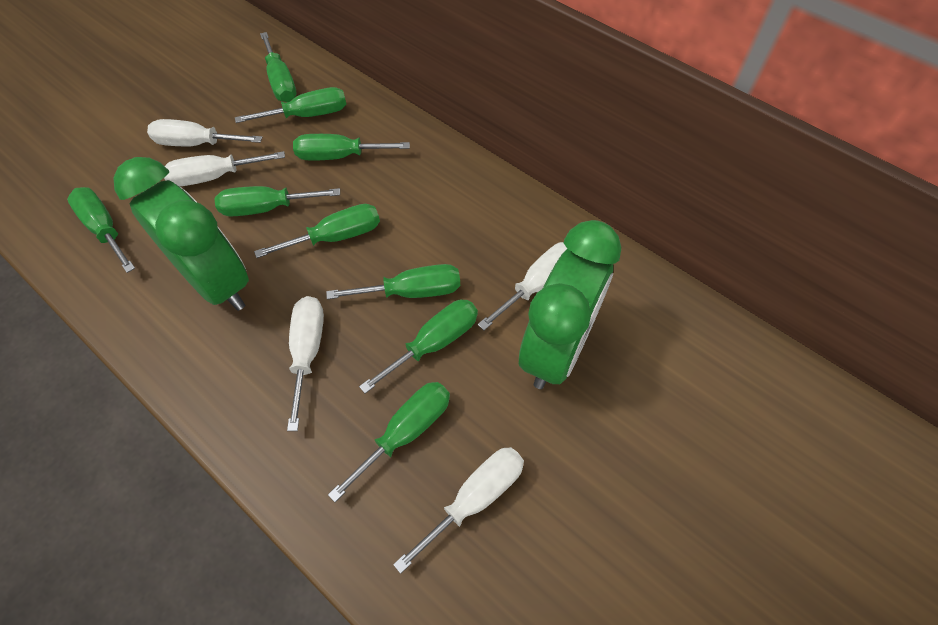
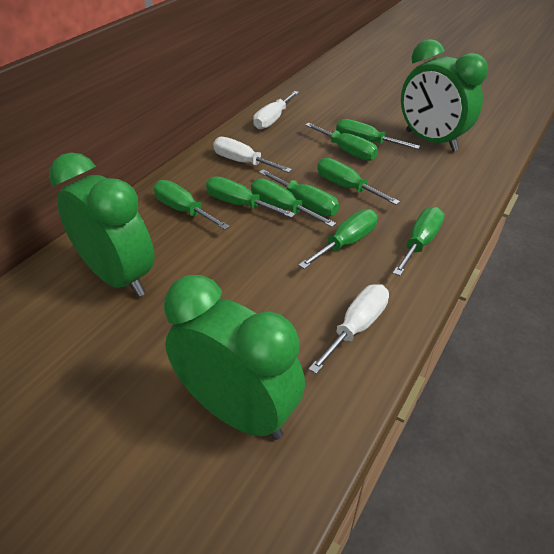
green clock: 2 -> 3
white screwdriver: 5 -> 3

